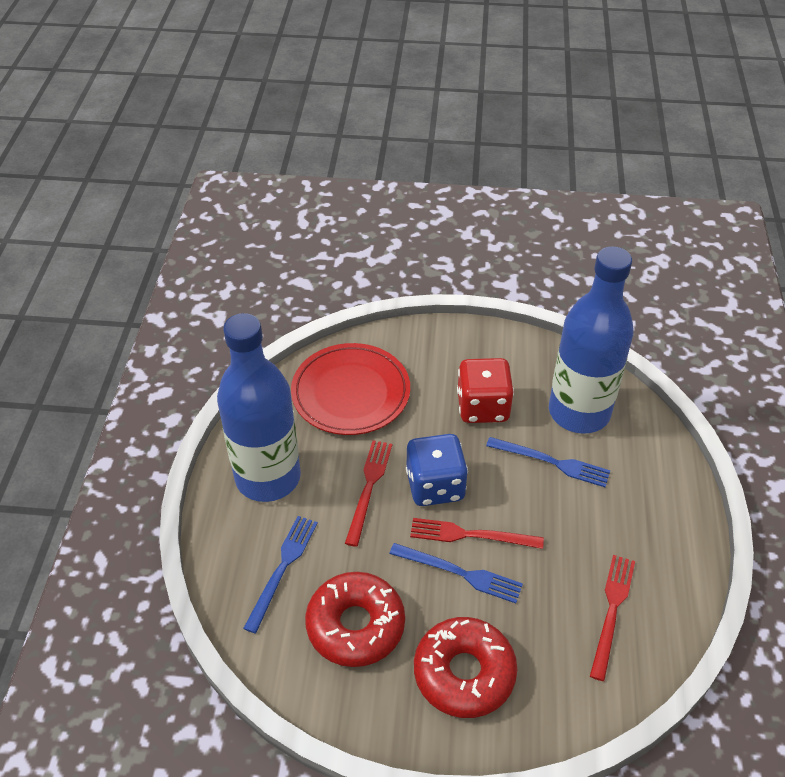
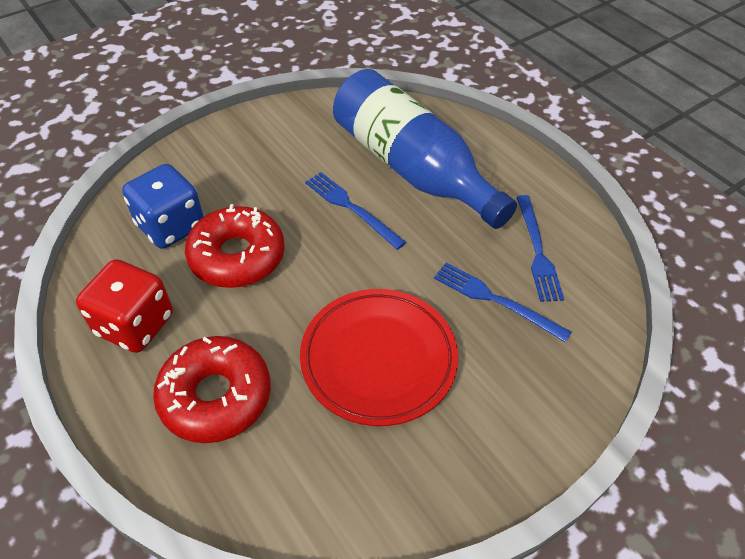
blue bottle: 2 -> 1
red fork: 3 -> 0

